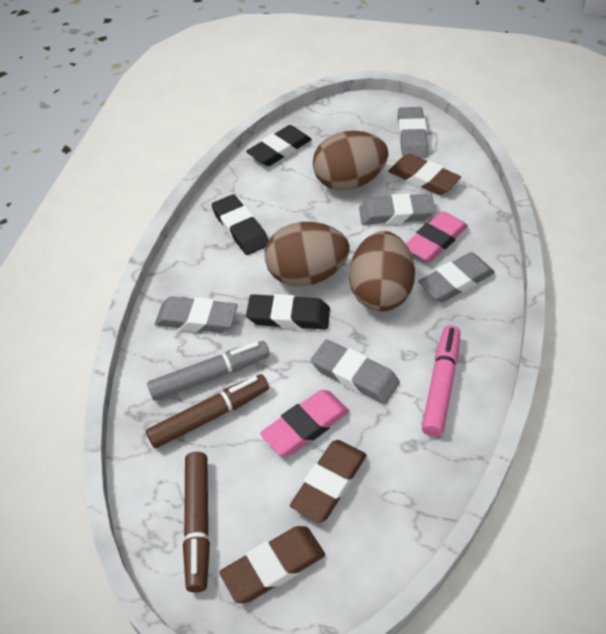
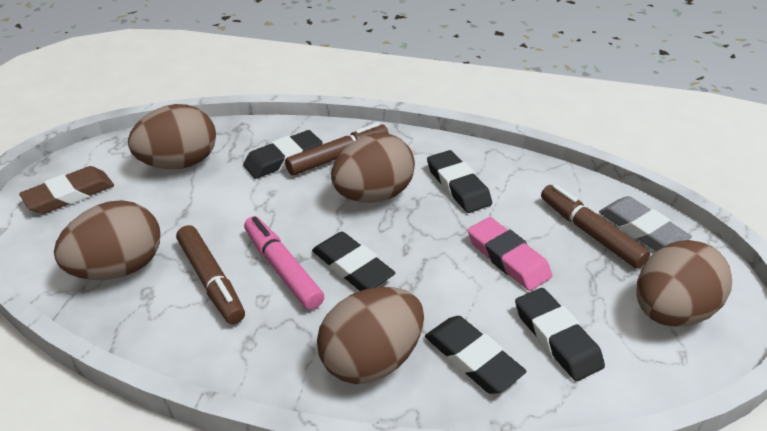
black eraser: 3 -> 5
brown egg: 3 -> 5
brown eraser: 3 -> 1
brown marker: 2 -> 3
grey eraser: 5 -> 1
grey marker: 1 -> 0
pink eraser: 2 -> 1

